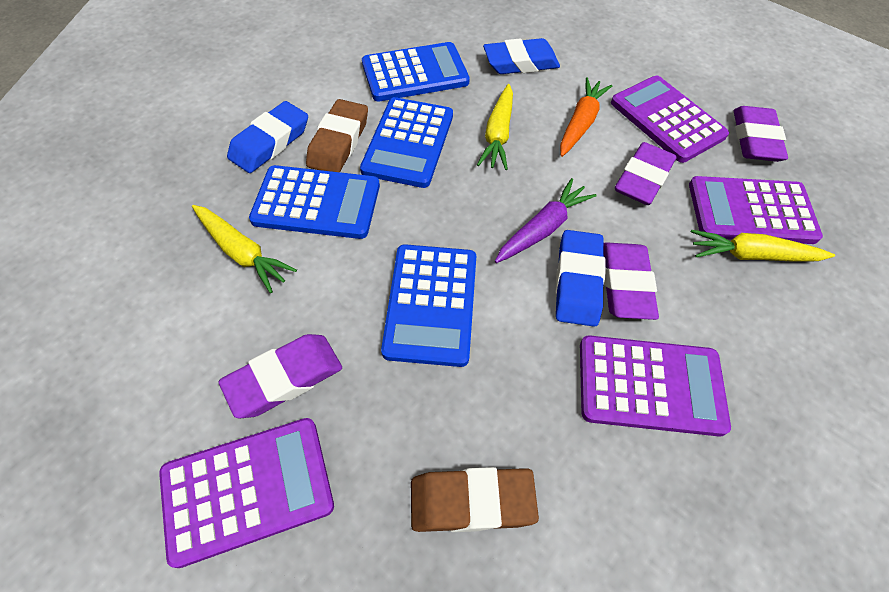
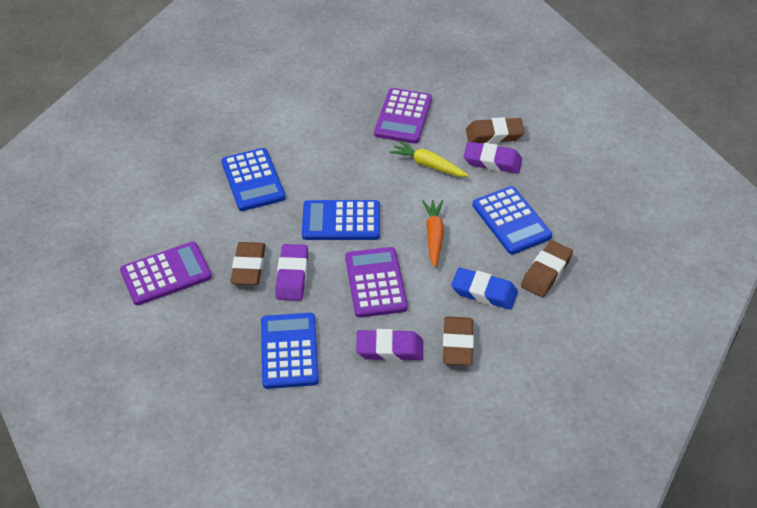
blue eraser: 3 -> 1
brown eraser: 2 -> 4
purple calculator: 4 -> 3
purple carrot: 1 -> 0
purple eraser: 4 -> 3
yellow carrot: 3 -> 1

